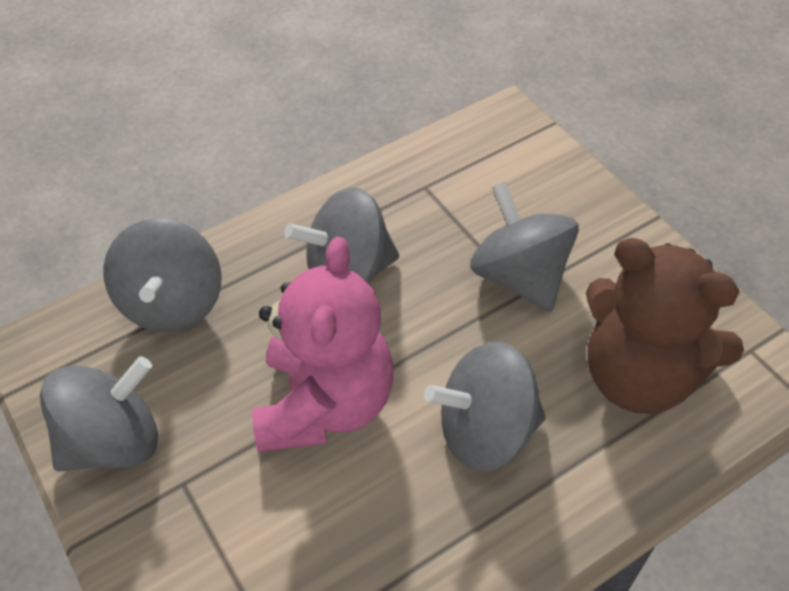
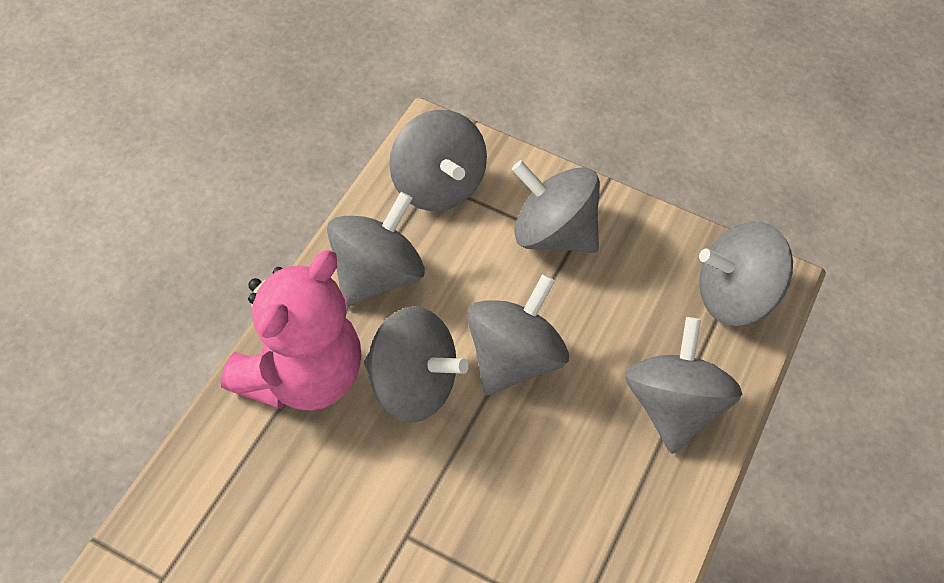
brown teddy bear: 1 -> 0
grey spinning top: 5 -> 7

